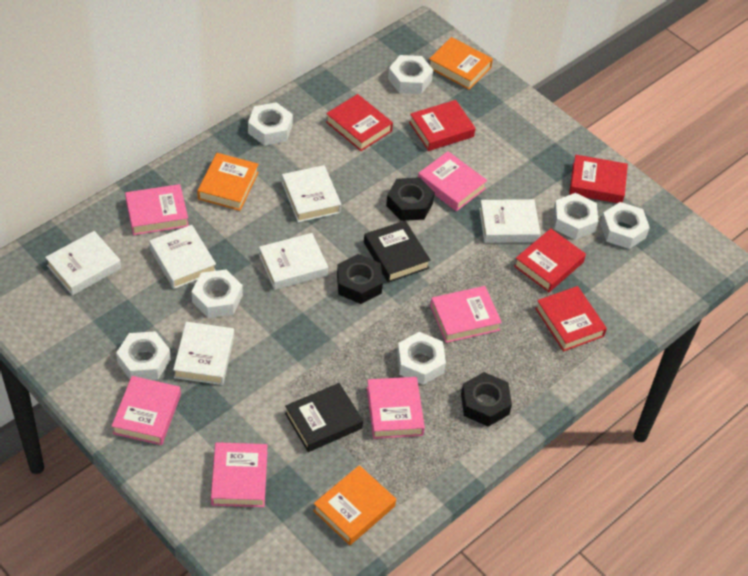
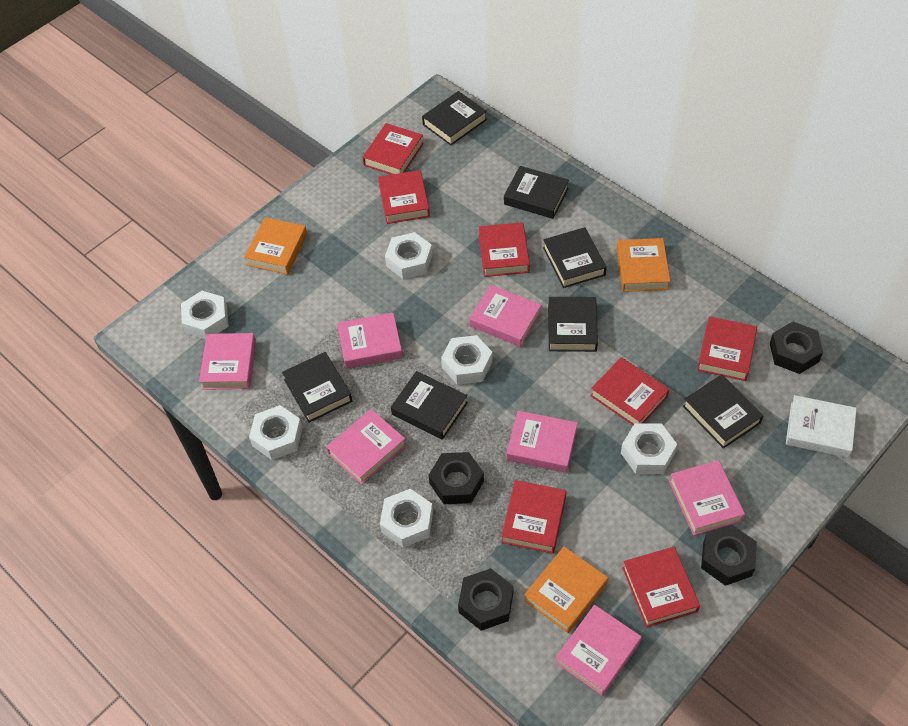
black book: 2 -> 7
black nut: 3 -> 4
pink book: 6 -> 7
red book: 5 -> 7
white book: 6 -> 1
white nut: 7 -> 6

